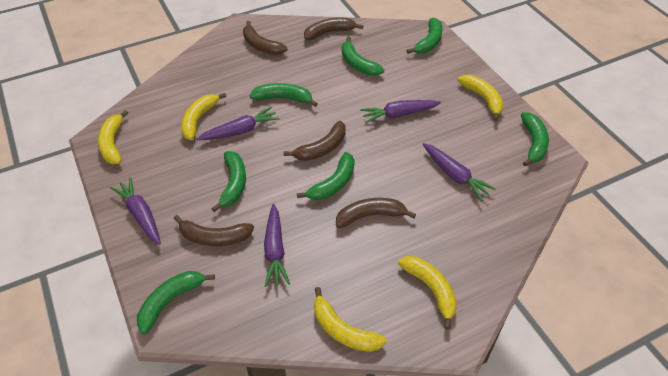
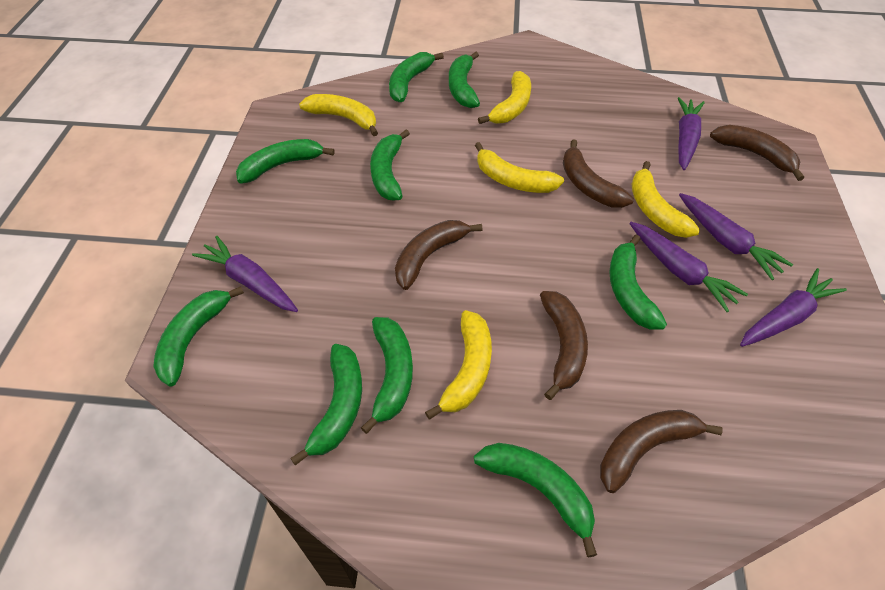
green banana: 7 -> 9

